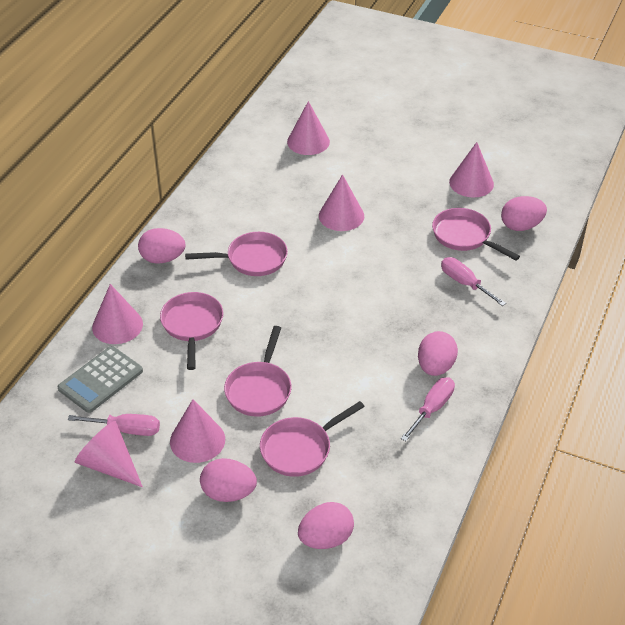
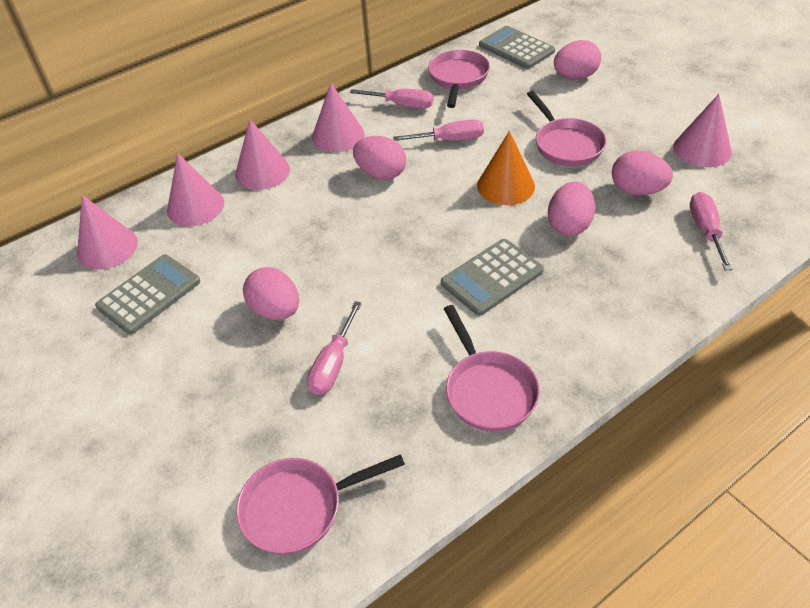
grey calculator: 1 -> 3
orange cone: 0 -> 1
pink cone: 6 -> 5
pink pan: 5 -> 4
pink screwdriver: 3 -> 4

